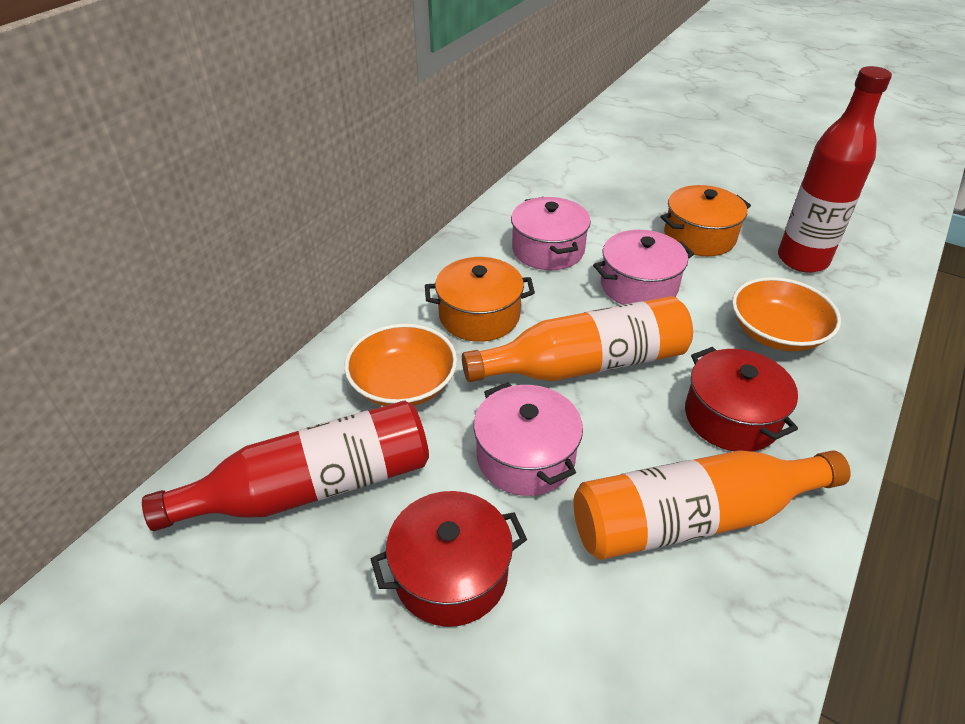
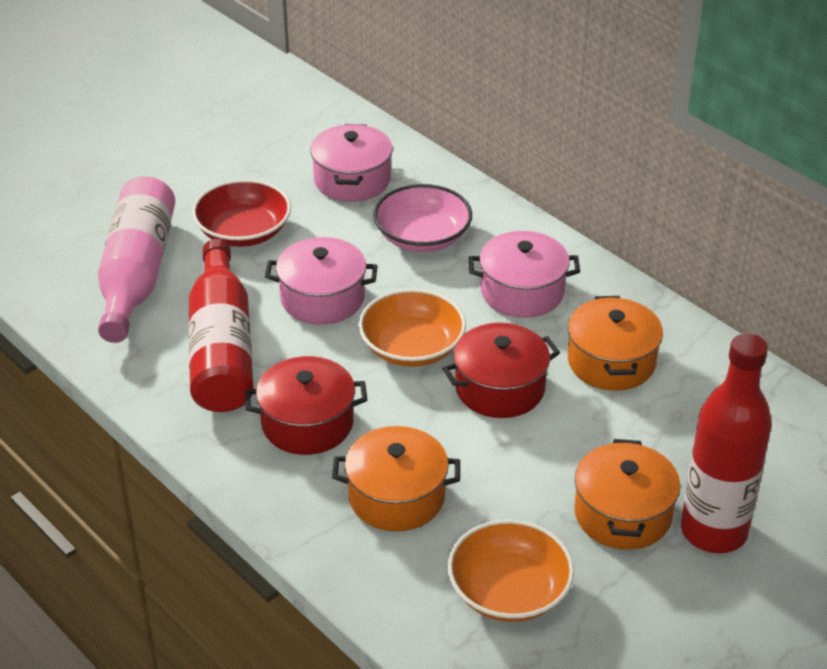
orange bottle: 2 -> 0
orange pot: 2 -> 3
pink bottle: 0 -> 1
pink bowl: 0 -> 1
red bowl: 0 -> 1

